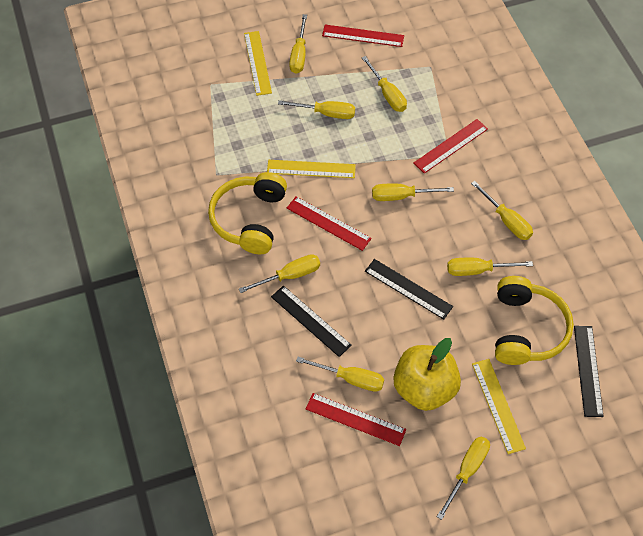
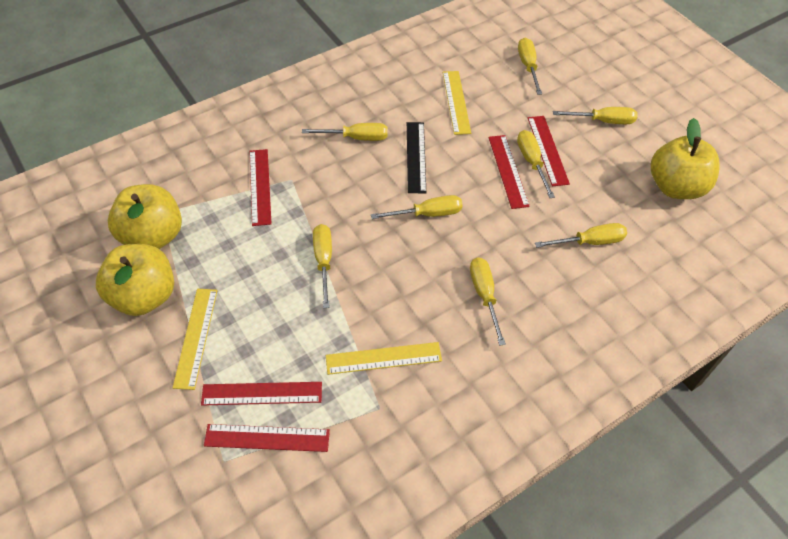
black ruler: 3 -> 1
red ruler: 4 -> 5
yellow apple: 1 -> 3
yellow headphones: 2 -> 0
yellow screwdriver: 9 -> 8

